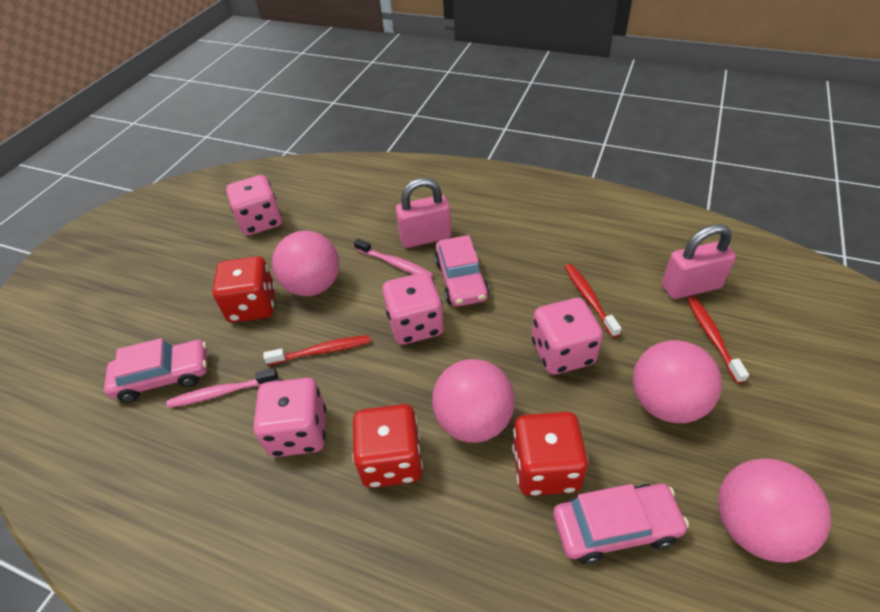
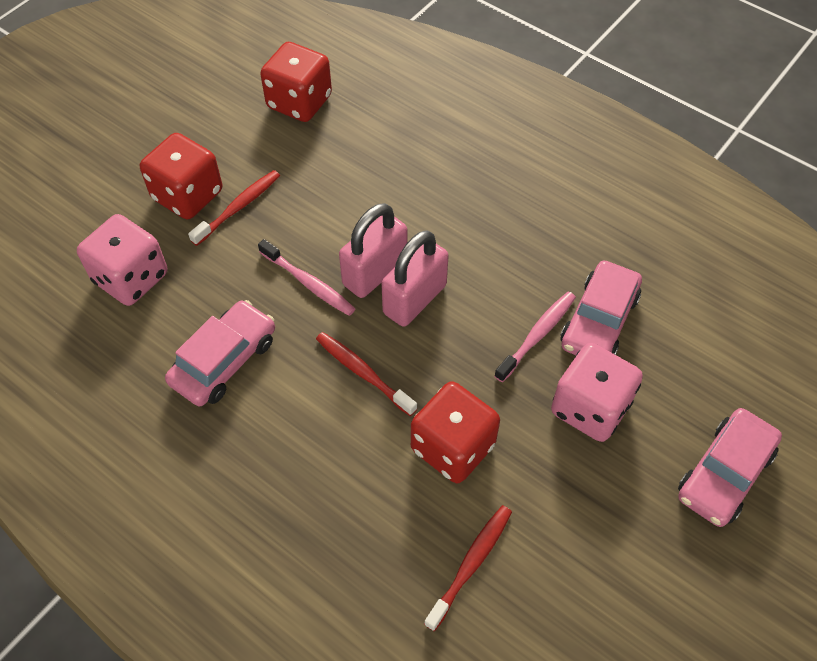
pink ball: 4 -> 0
pink dice: 4 -> 2

